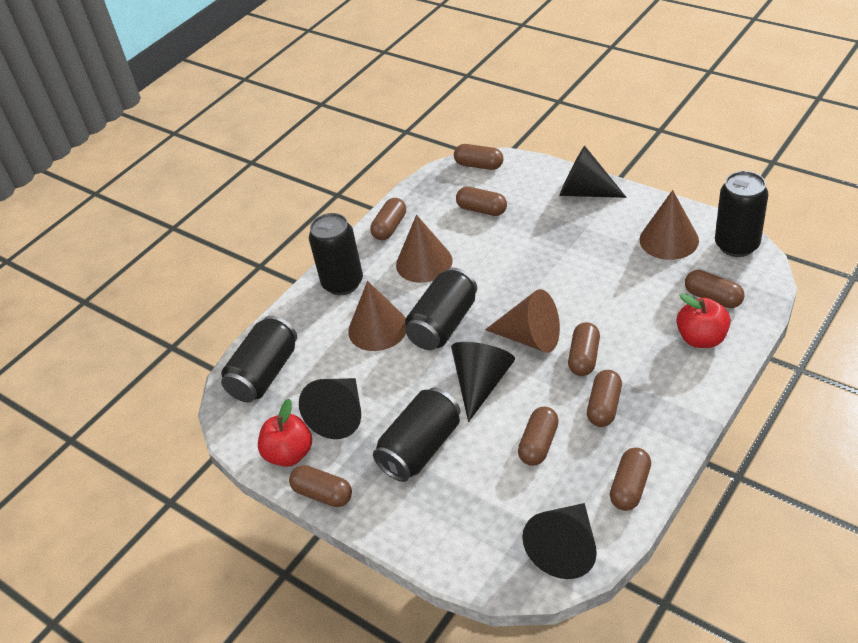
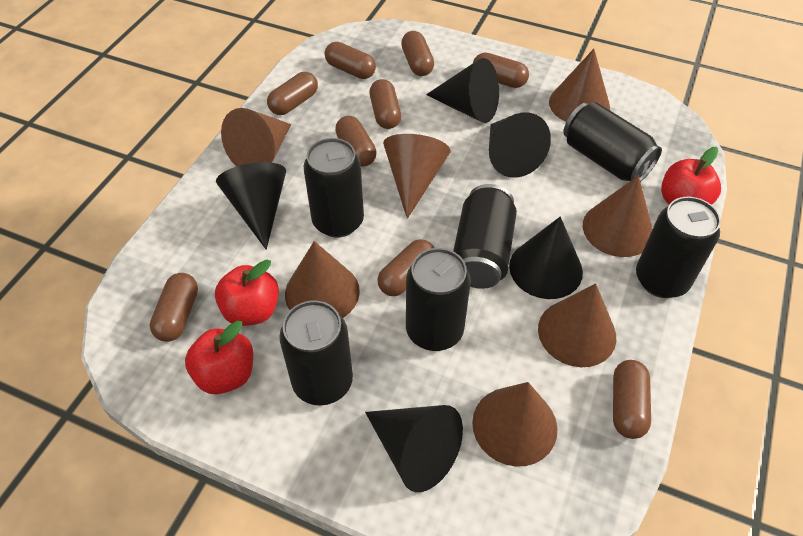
black can: 5 -> 6
black cone: 4 -> 5
brown cone: 4 -> 7
red apple: 2 -> 3

